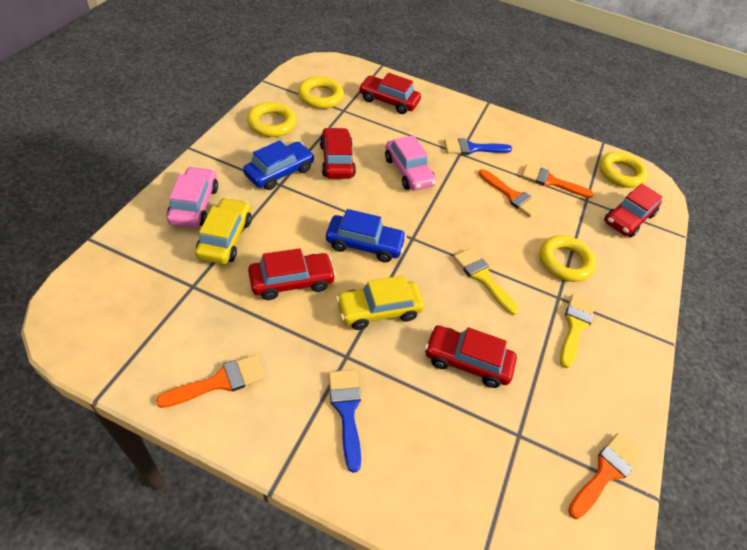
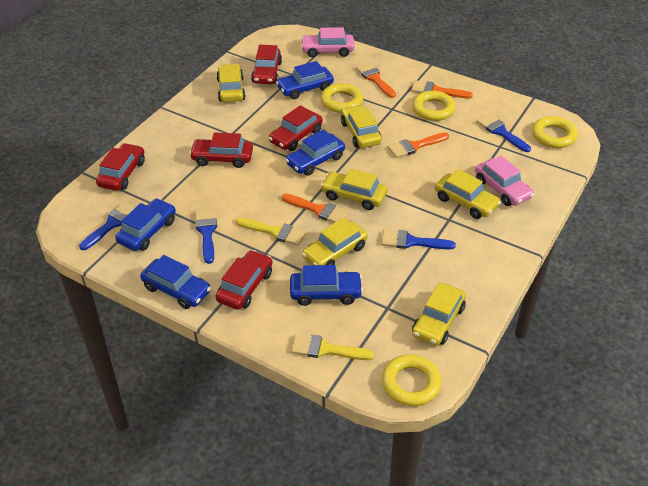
blue brush: 2 -> 4
blue car: 2 -> 5
yellow car: 2 -> 6

